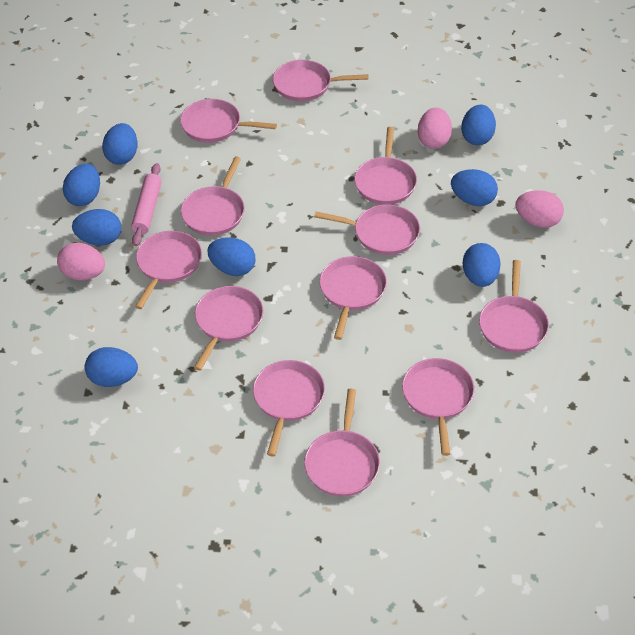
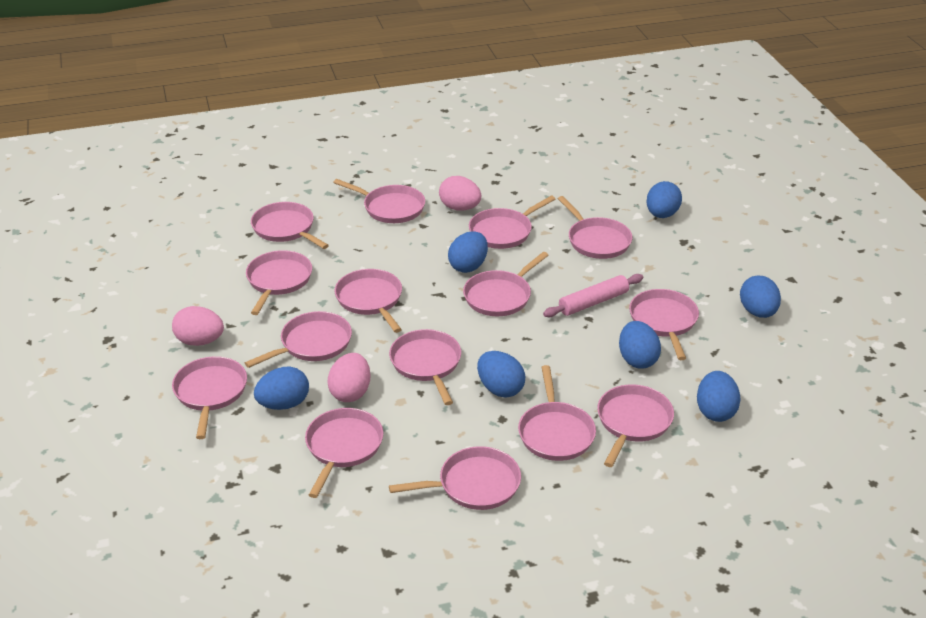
blue egg: 8 -> 7
pink pan: 12 -> 15

